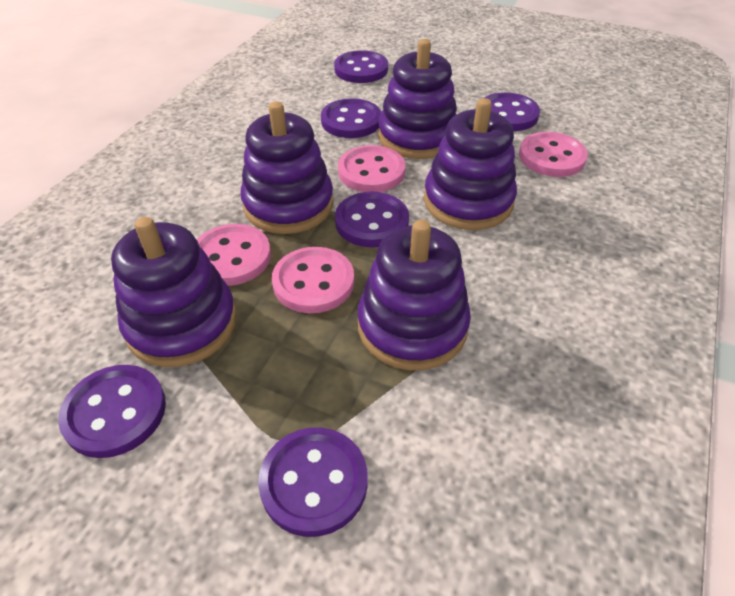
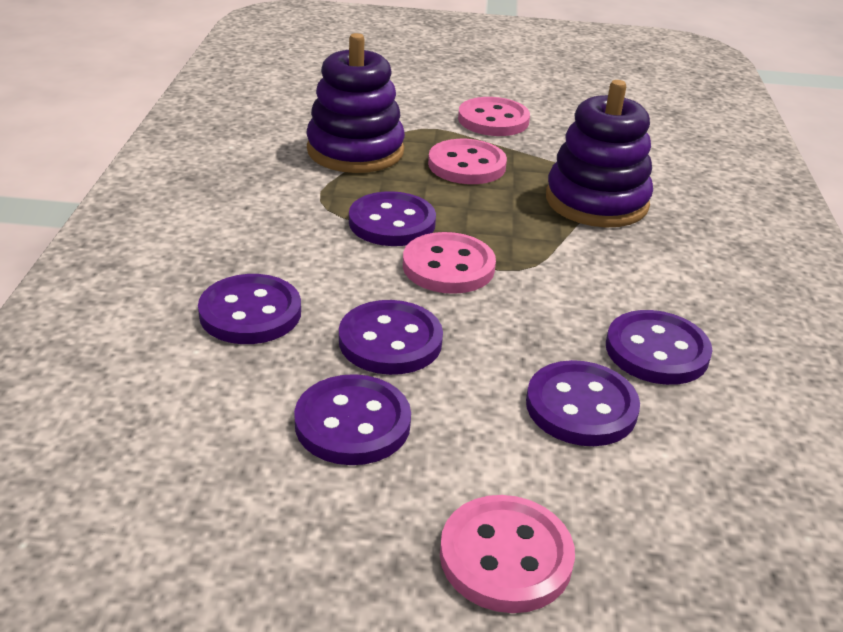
purple stacking toy: 5 -> 2

